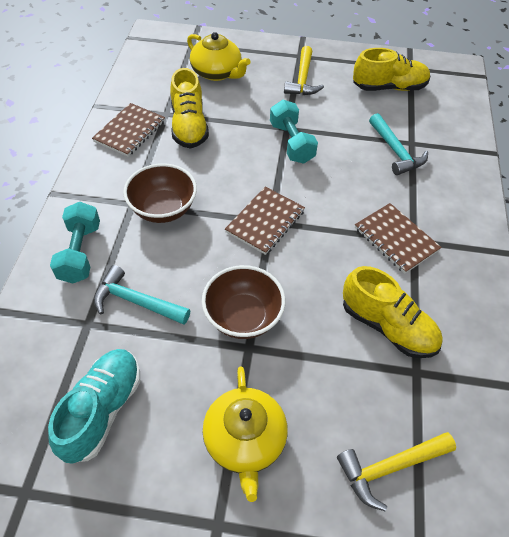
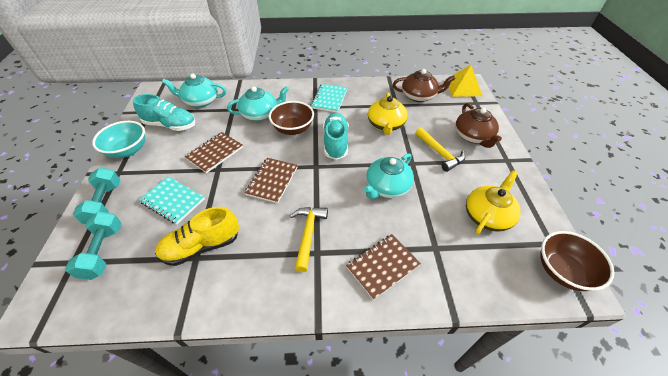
brown teapot: 0 -> 2
turquoise bowl: 0 -> 1
turquoise hammer: 2 -> 0
turquoise notebook: 0 -> 2
turquoise shoe: 1 -> 2
turquoise teapot: 0 -> 3
yellow pyramid: 0 -> 1
yellow shoe: 3 -> 1

